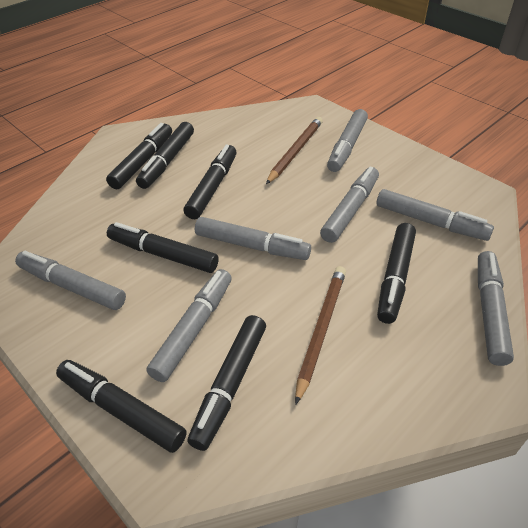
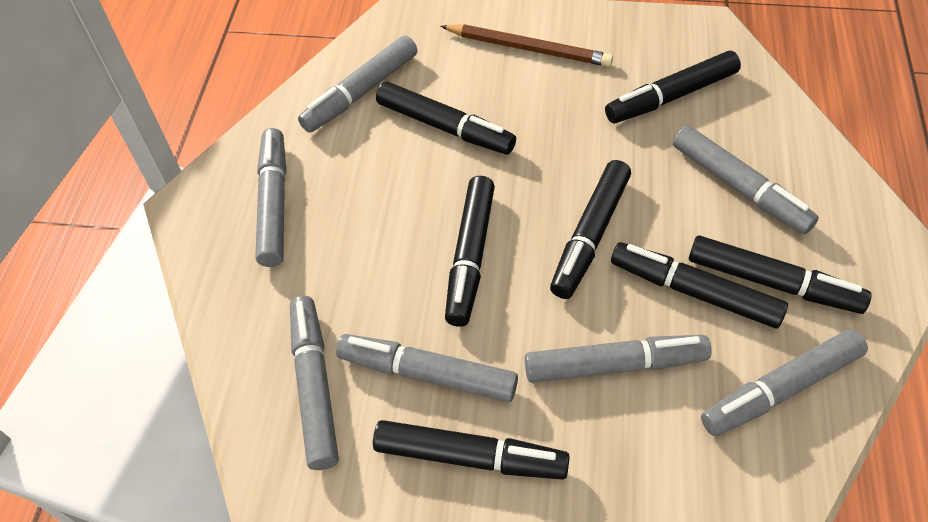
brown pencil: 2 -> 1

